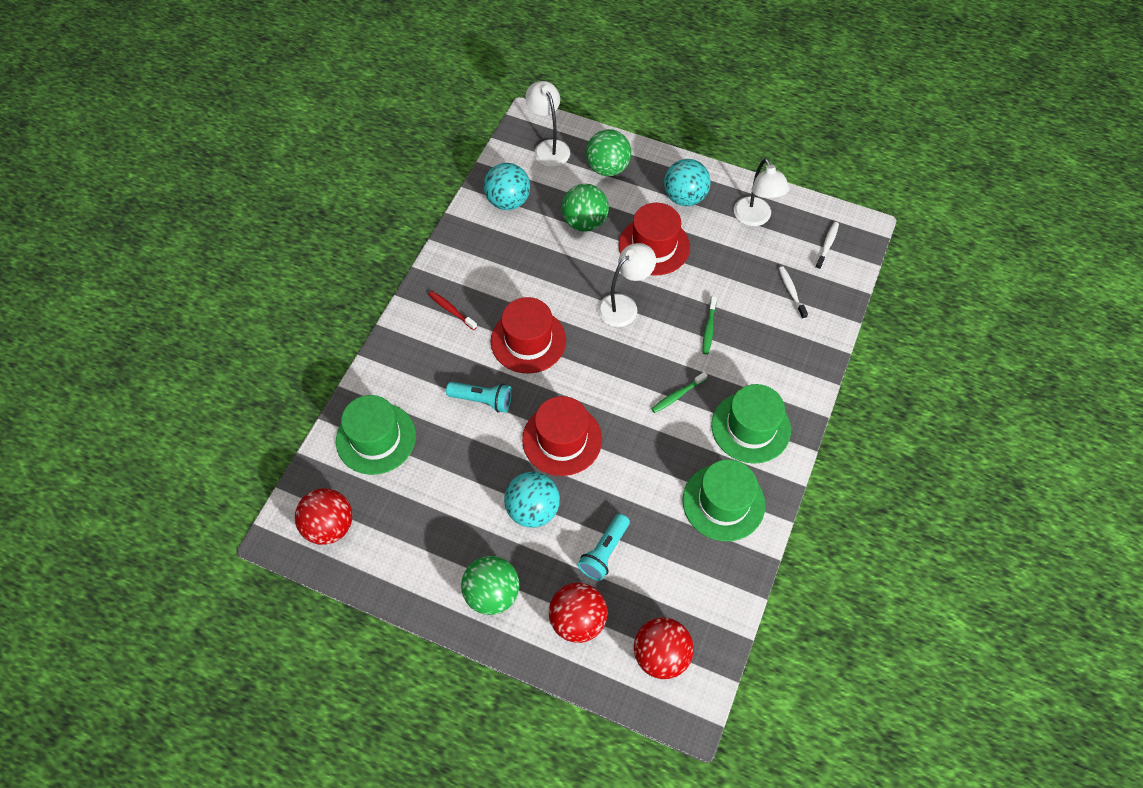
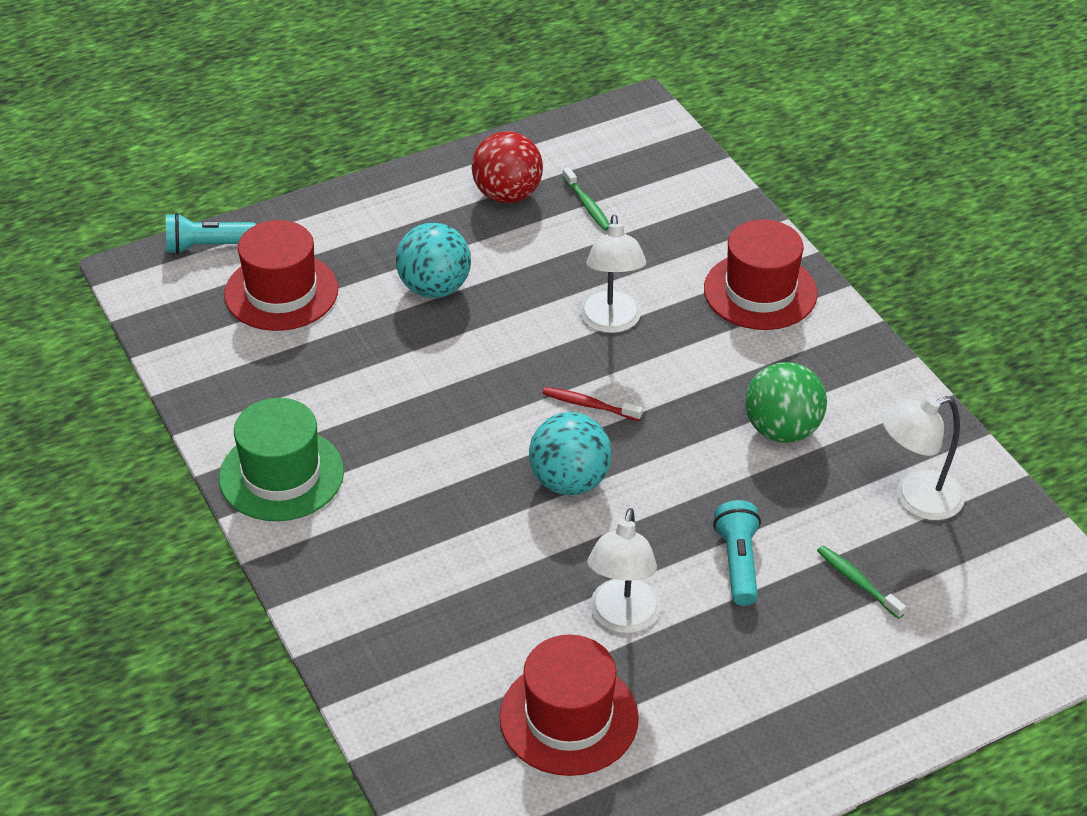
green ball: 3 -> 1
green hat: 3 -> 1
red ball: 3 -> 1
turquoise ball: 3 -> 2
white toothbrush: 2 -> 0

